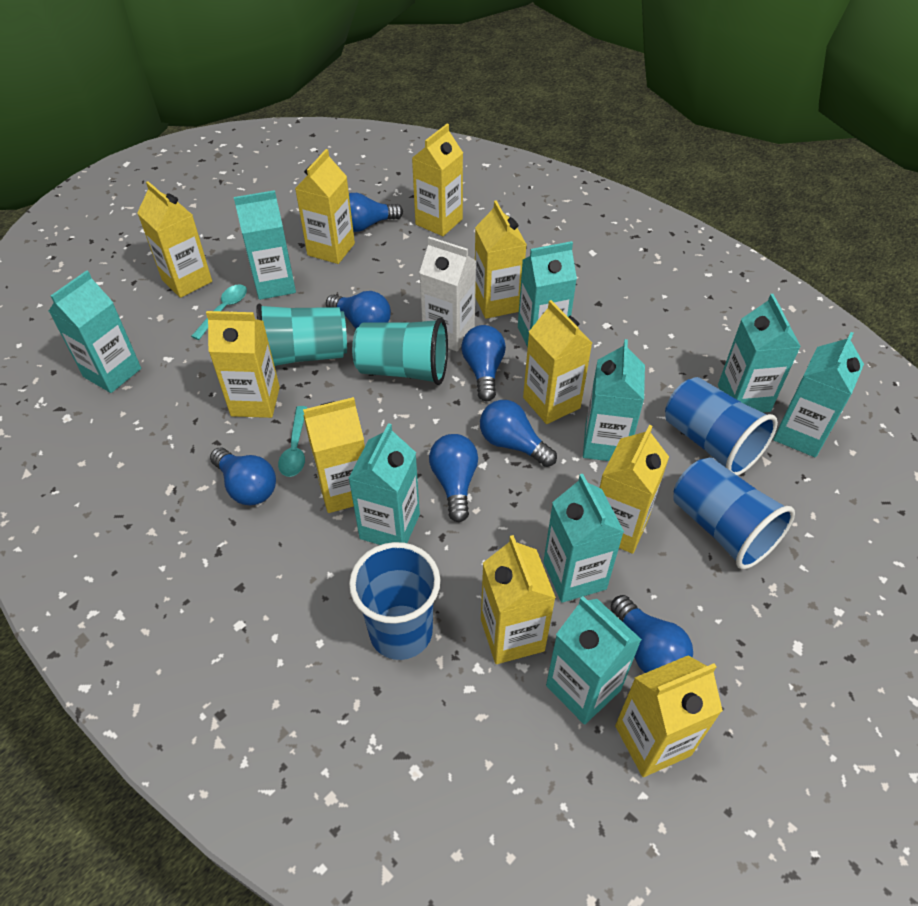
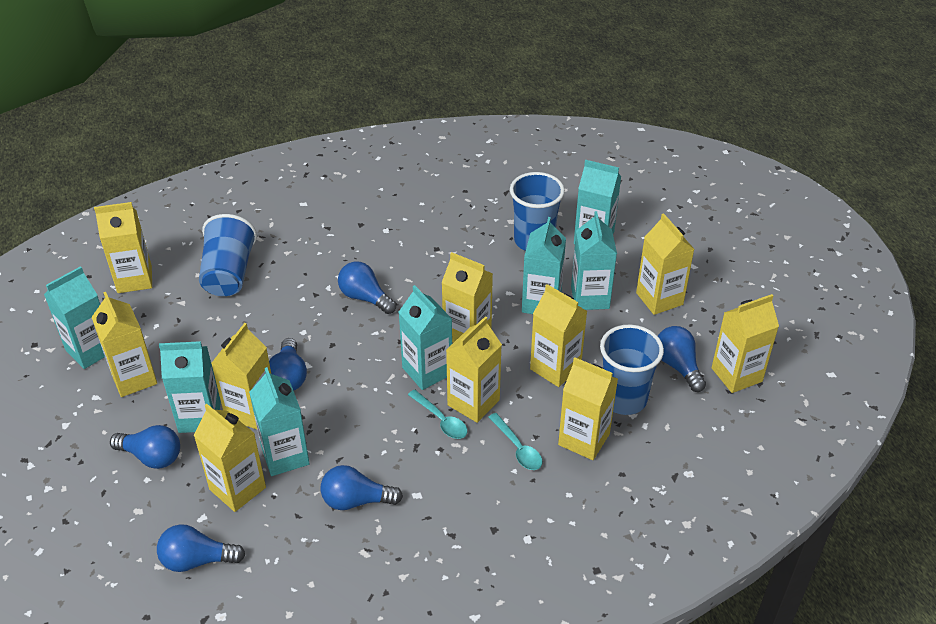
blue light bulb: 7 -> 6
turquoise carton: 9 -> 7
turquoise cup: 2 -> 0
white carton: 1 -> 0

